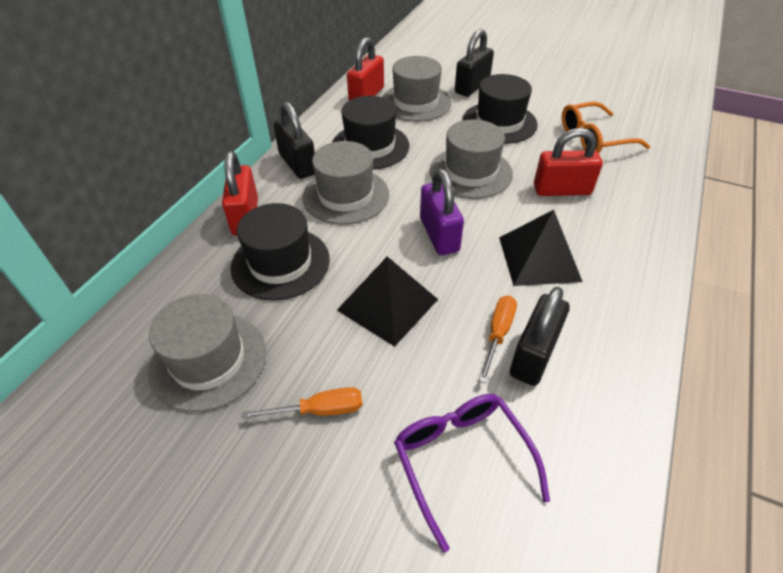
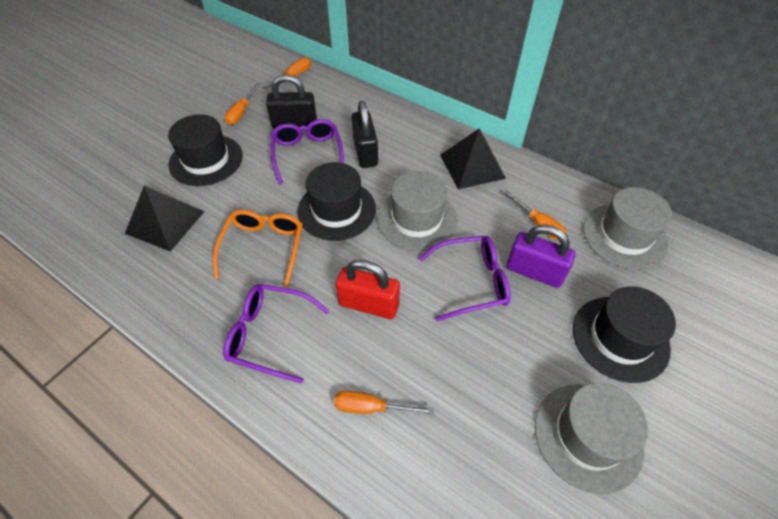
black padlock: 3 -> 2
grey hat: 4 -> 3
orange screwdriver: 2 -> 4
purple glasses: 1 -> 3
red padlock: 3 -> 1

